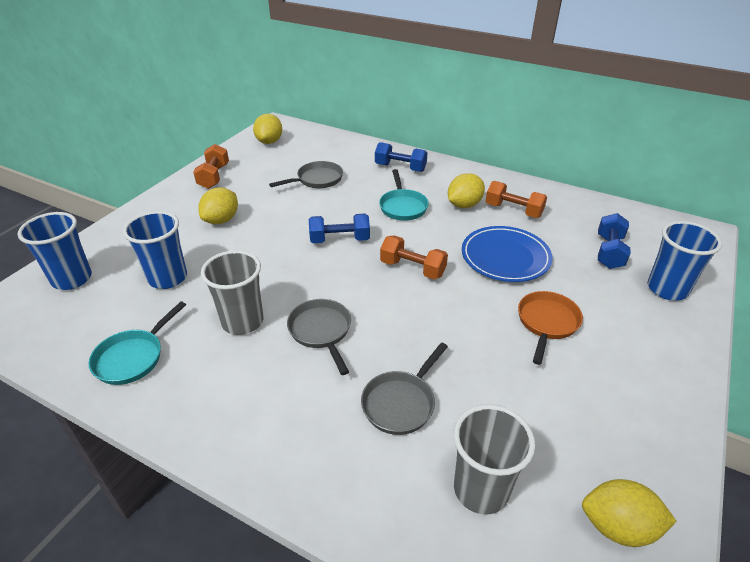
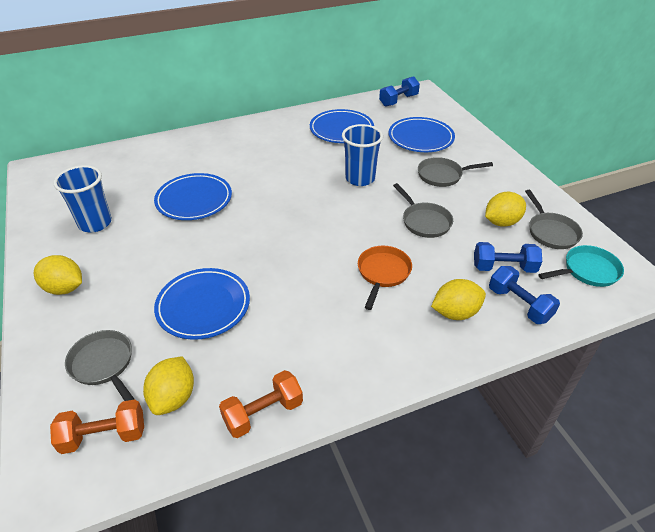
blue cup: 3 -> 2
blue plate: 1 -> 4
grey cup: 2 -> 0
grey pan: 3 -> 4
orange dumbbell: 3 -> 2
turquoise pan: 2 -> 1

